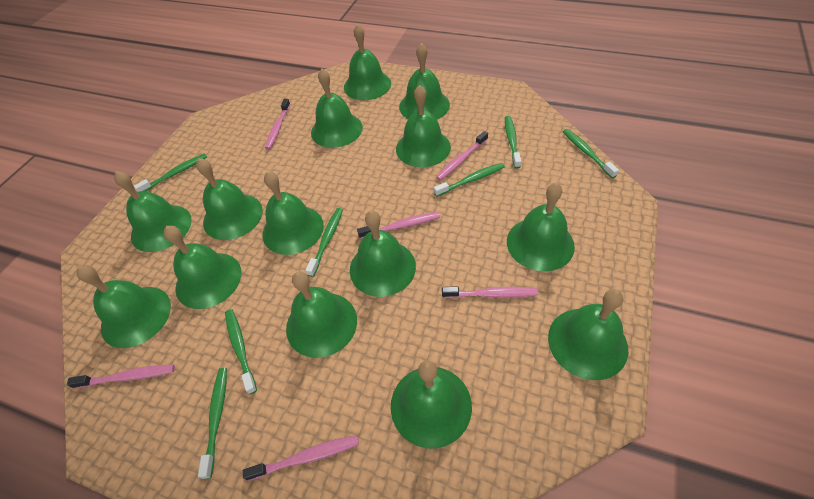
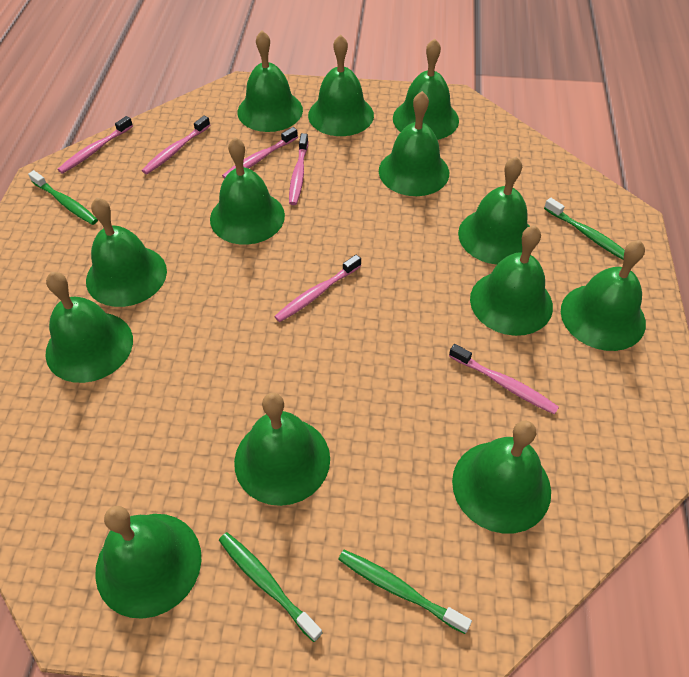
green bell: 14 -> 13
green toothbrush: 7 -> 4

